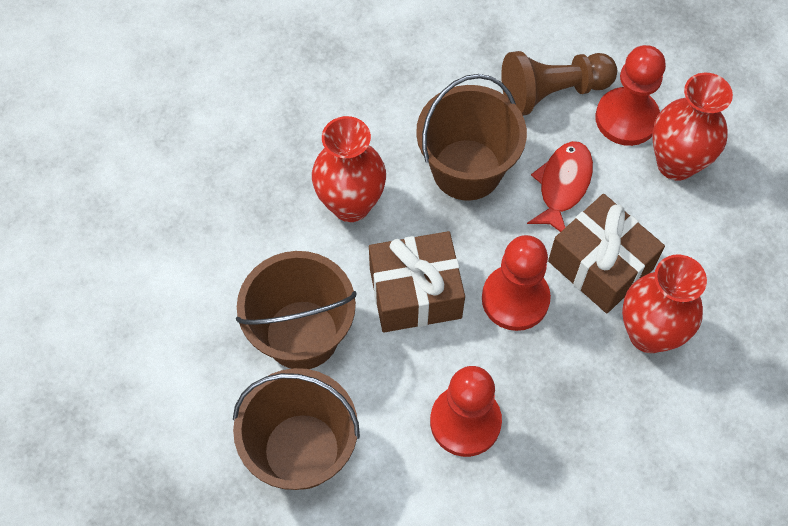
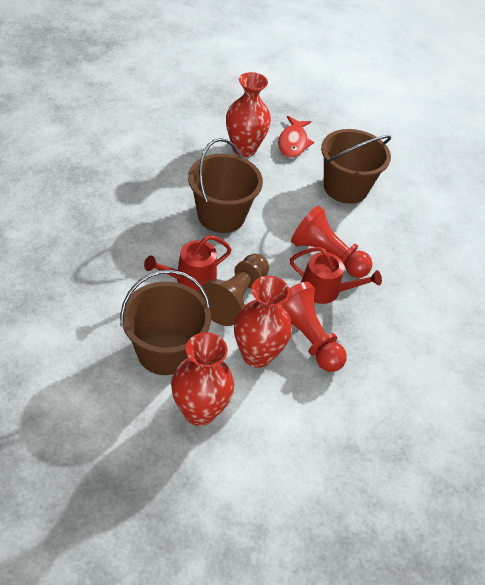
brown gift: 2 -> 0
red pawn: 3 -> 2
red watering can: 0 -> 2

